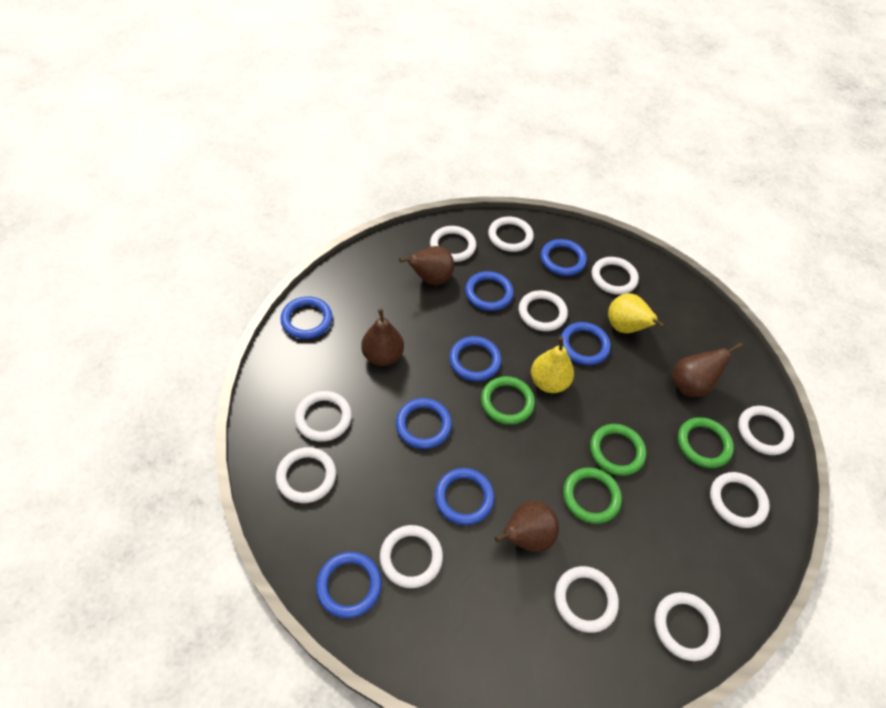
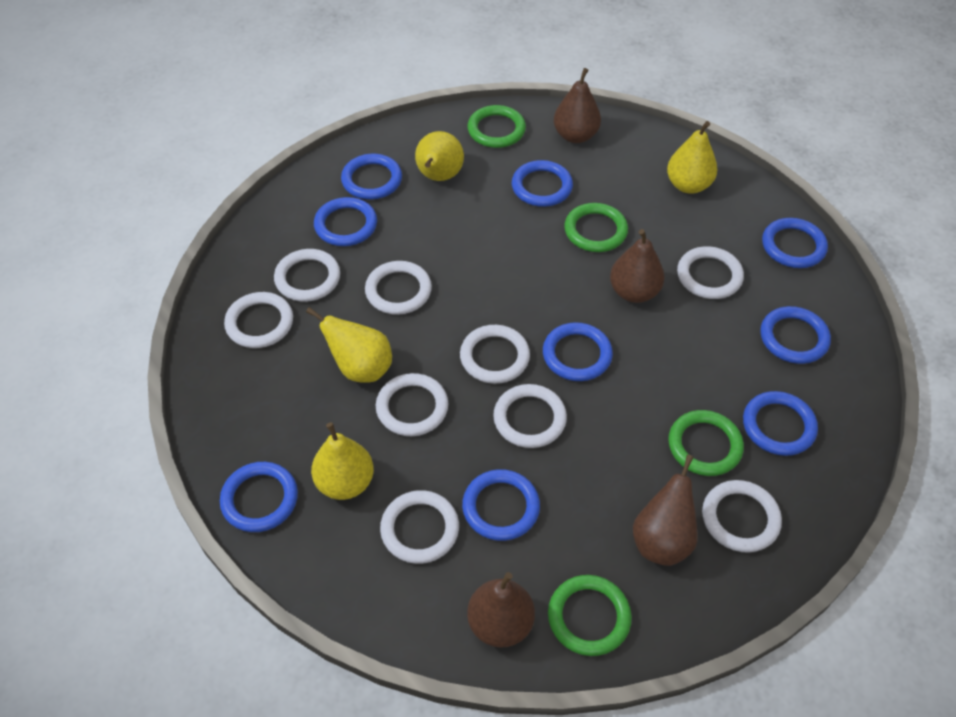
blue ring: 8 -> 9
white ring: 11 -> 9
yellow pear: 2 -> 4

